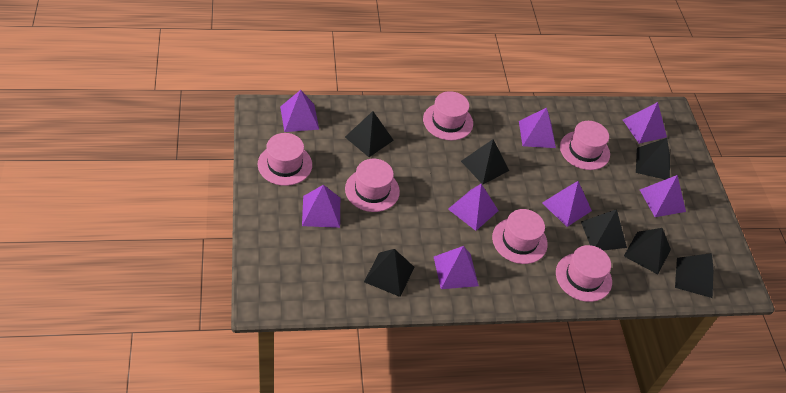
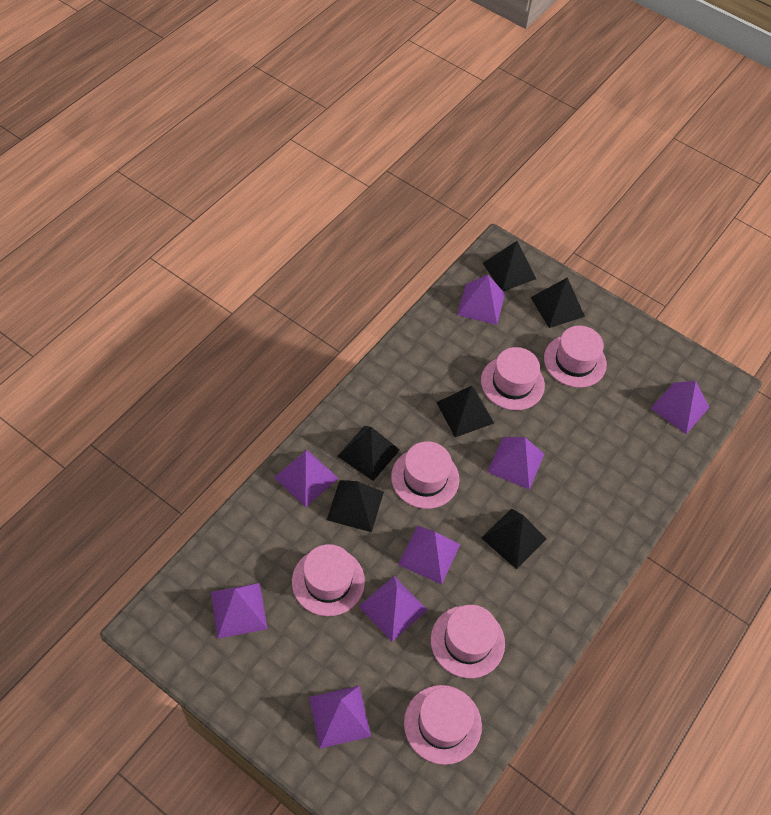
black pyramid: 7 -> 6

